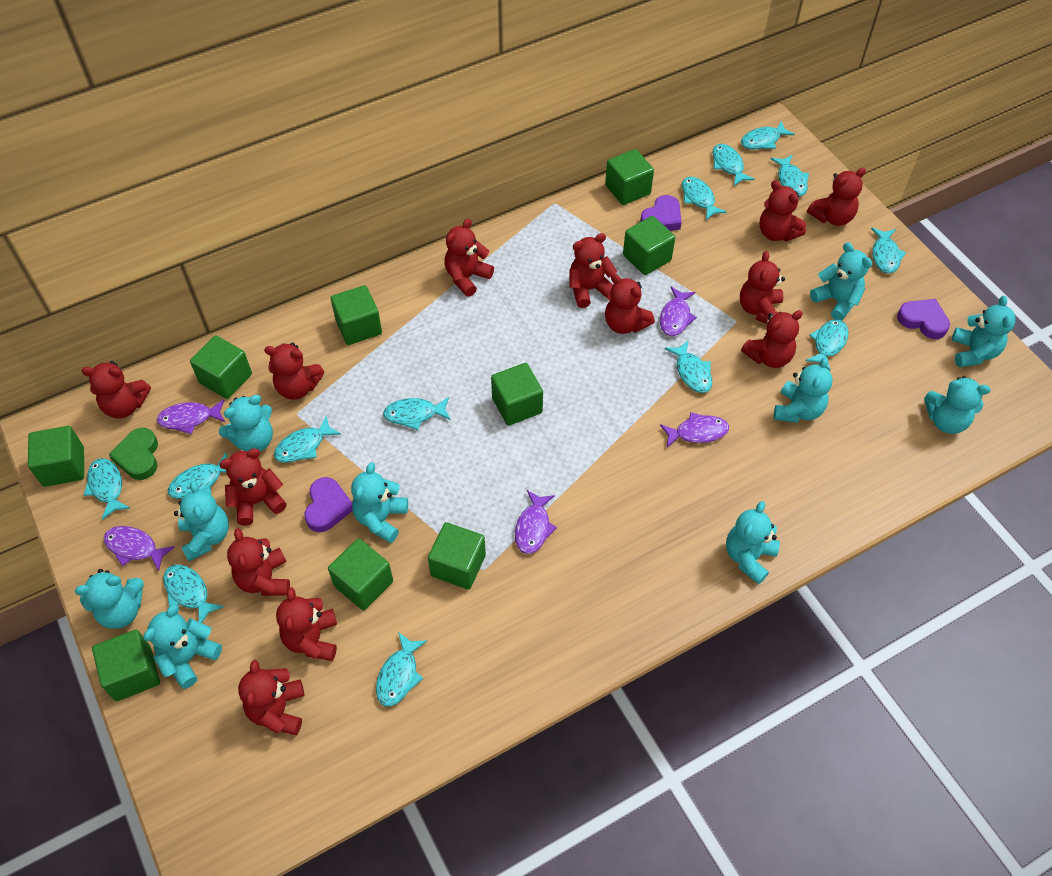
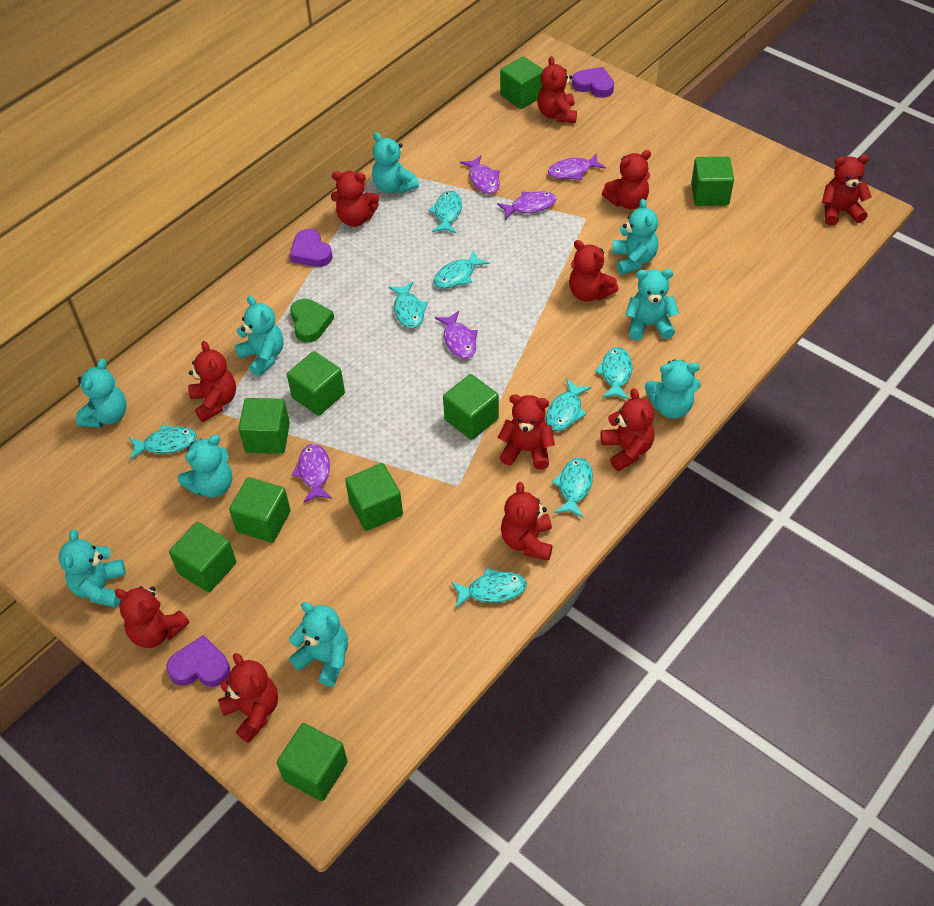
red teddy bear: 13 -> 11
turquoise fish: 13 -> 8
turquoise teddy bear: 10 -> 9

